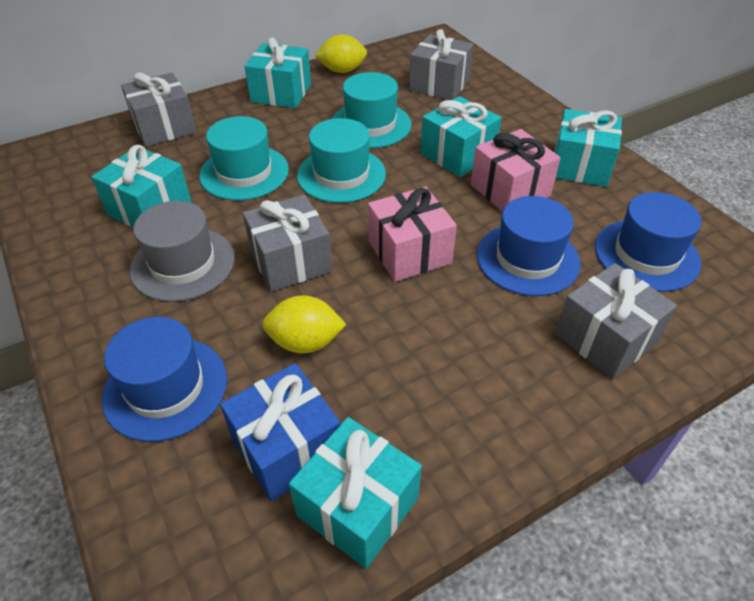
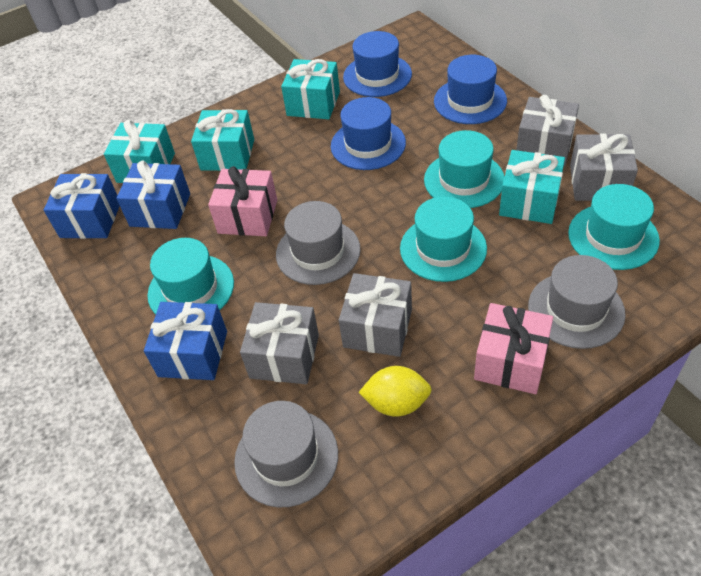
blue gift: 1 -> 3
grey hat: 1 -> 3
turquoise gift: 5 -> 4
turquoise hat: 3 -> 4
yellow lemon: 2 -> 1

